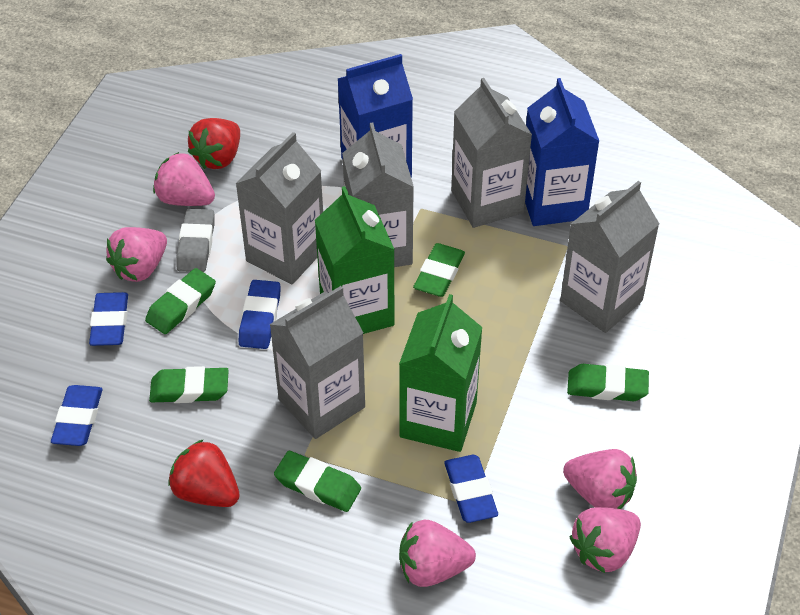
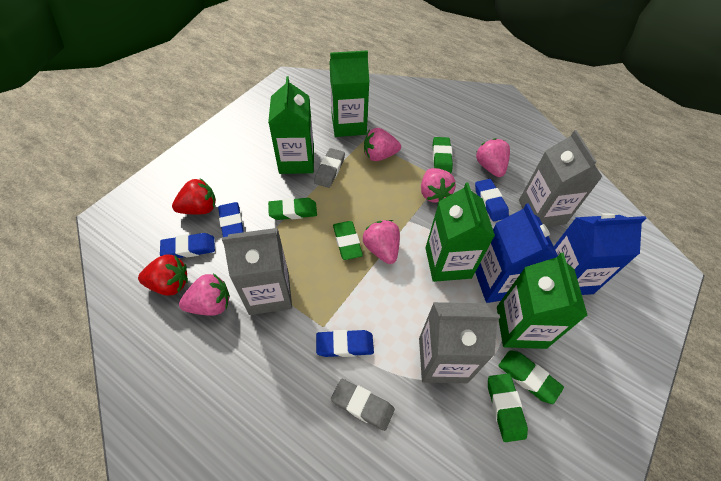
green carton: 2 -> 4
grey carton: 5 -> 3
grey eraser: 1 -> 2

